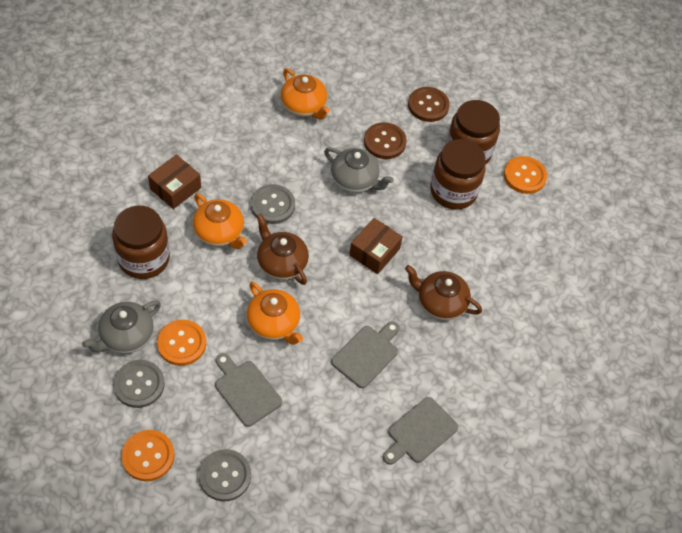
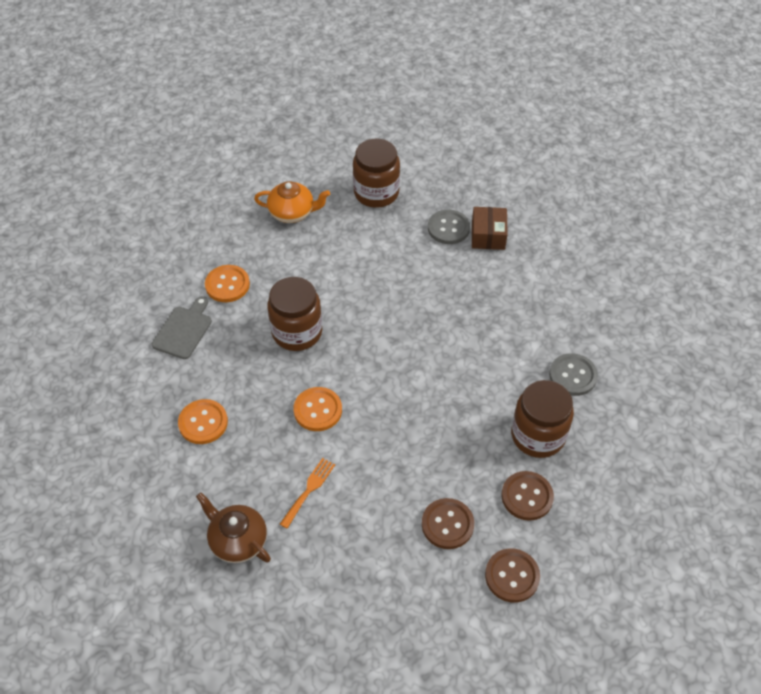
brown box: 2 -> 1
brown button: 2 -> 3
brown teapot: 2 -> 1
grey button: 3 -> 2
grey cutting board: 3 -> 1
grey teapot: 2 -> 0
orange fork: 0 -> 1
orange teapot: 3 -> 1

